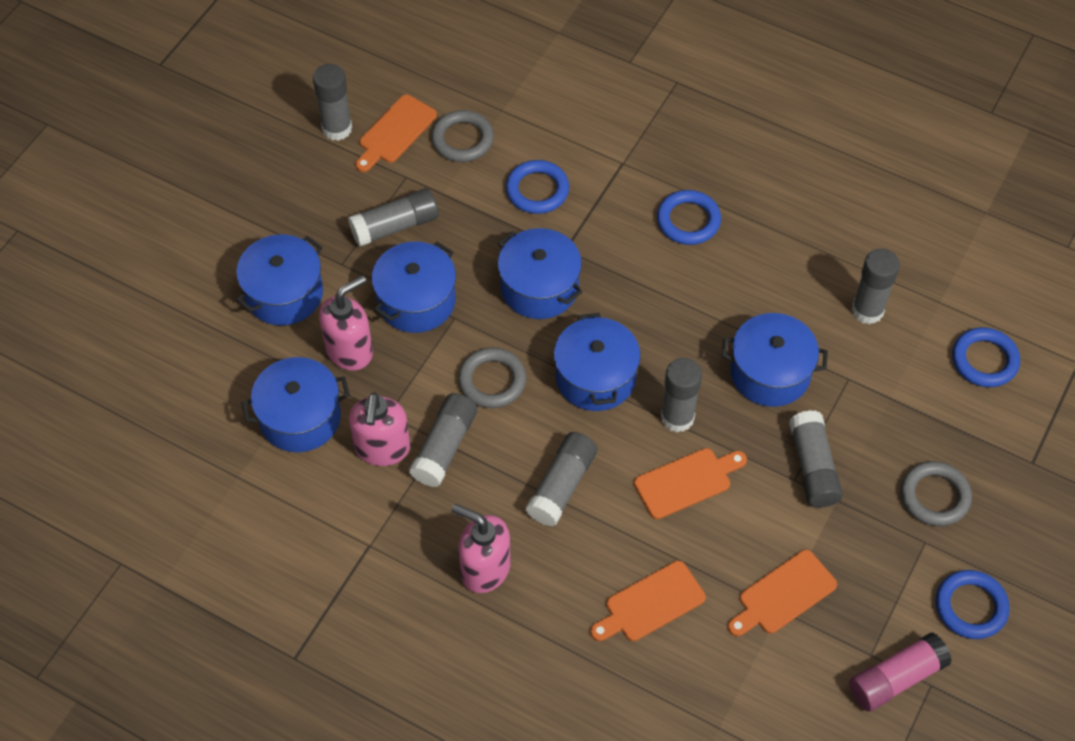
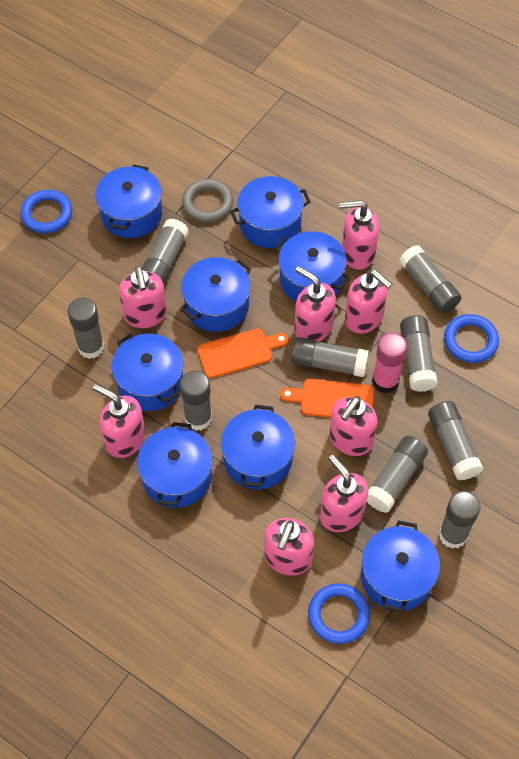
blue pot: 6 -> 8
blue ring: 4 -> 3
grey glue stick: 7 -> 9
grey ring: 3 -> 1
orange cutting board: 4 -> 2
pink soap dispenser: 3 -> 8

